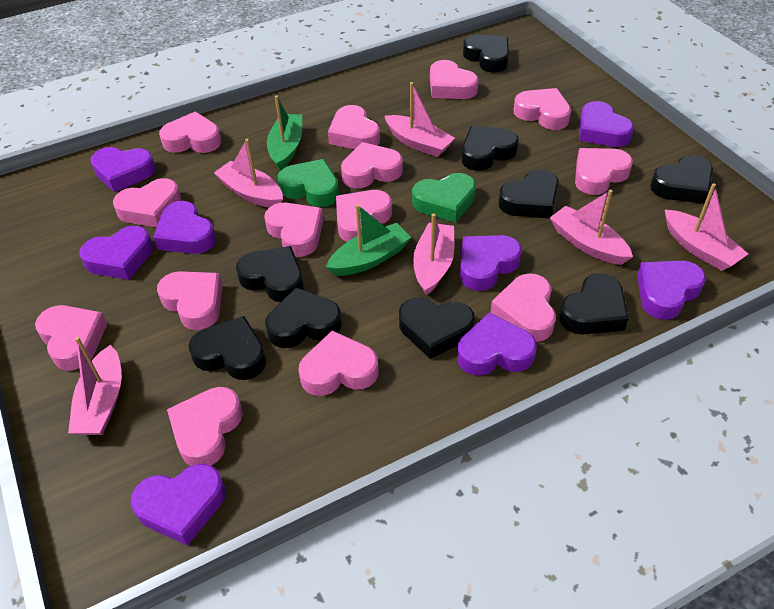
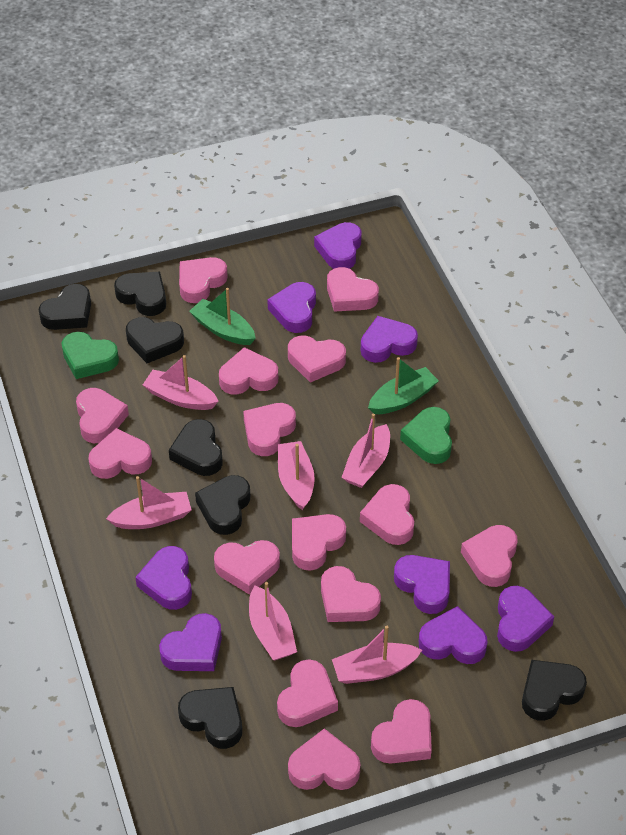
black heart: 9 -> 7
pink heart: 14 -> 15

